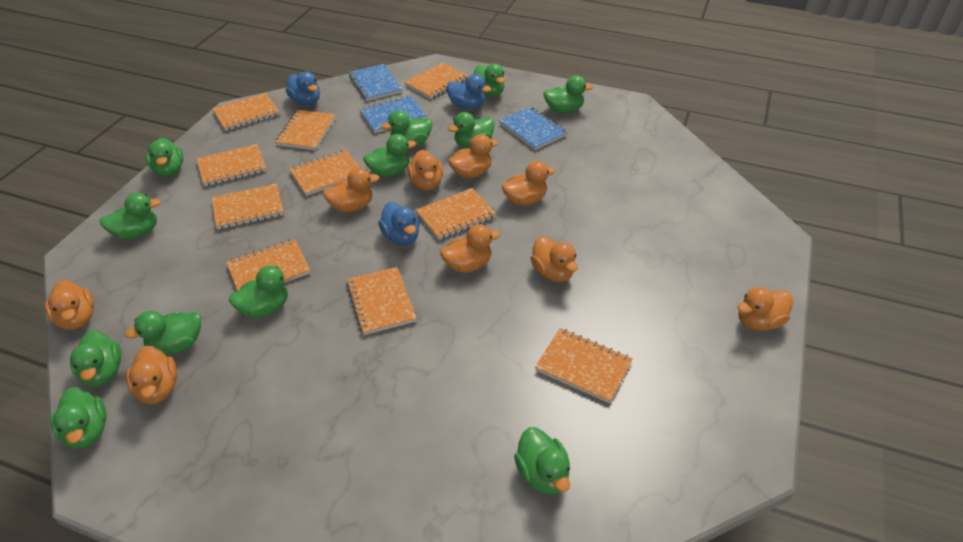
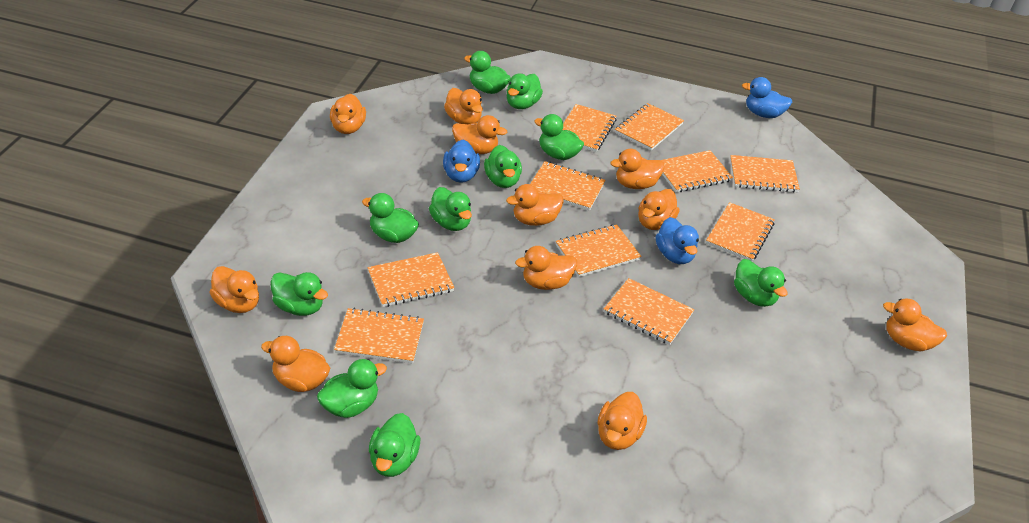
blue notebook: 3 -> 0
green duck: 12 -> 10
orange duck: 9 -> 11

